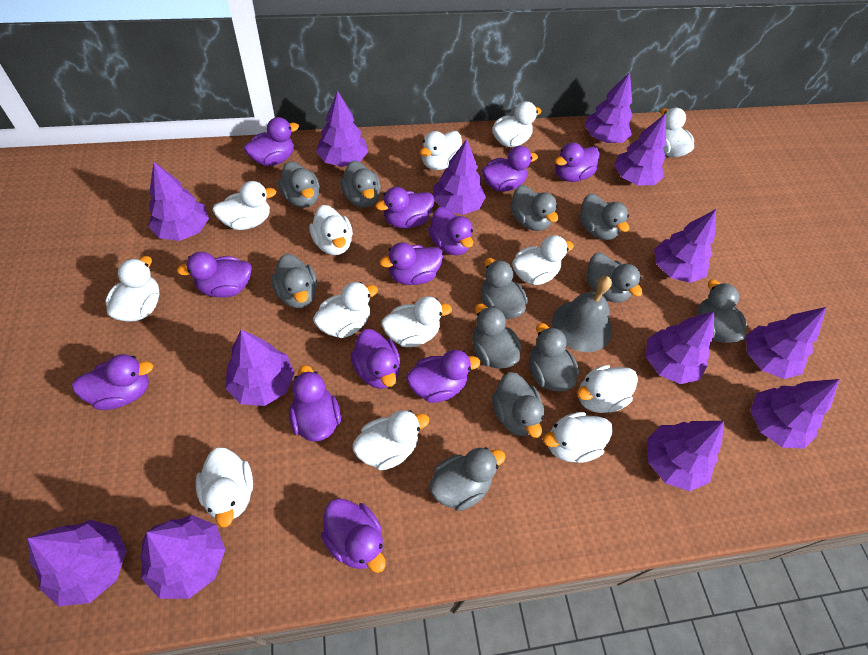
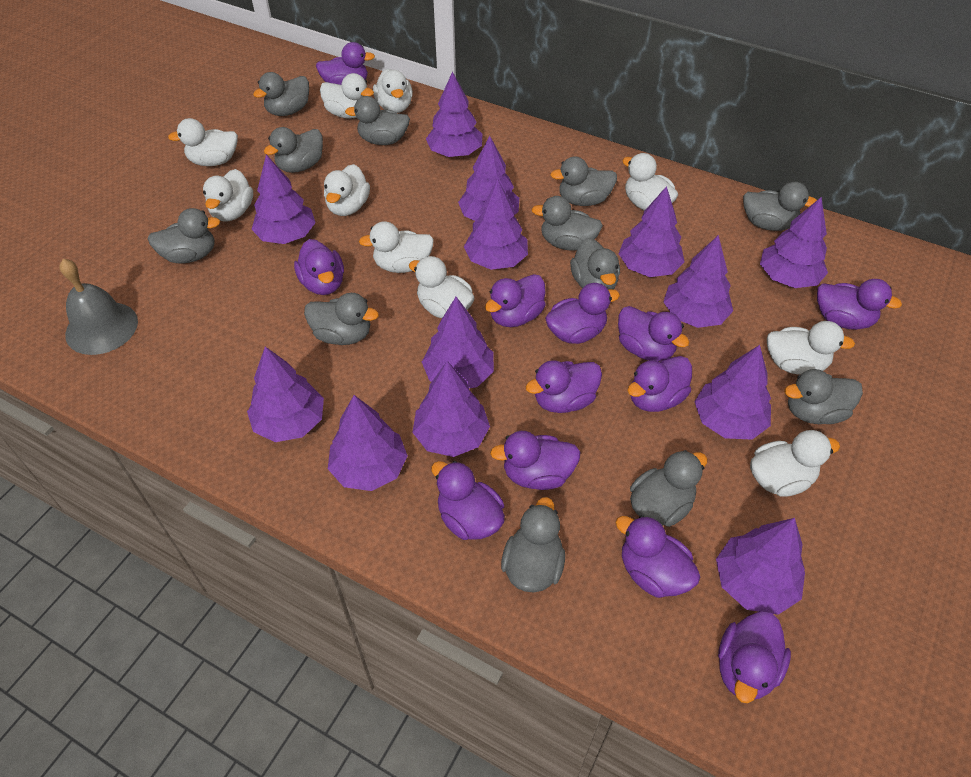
white duck: 13 -> 10

